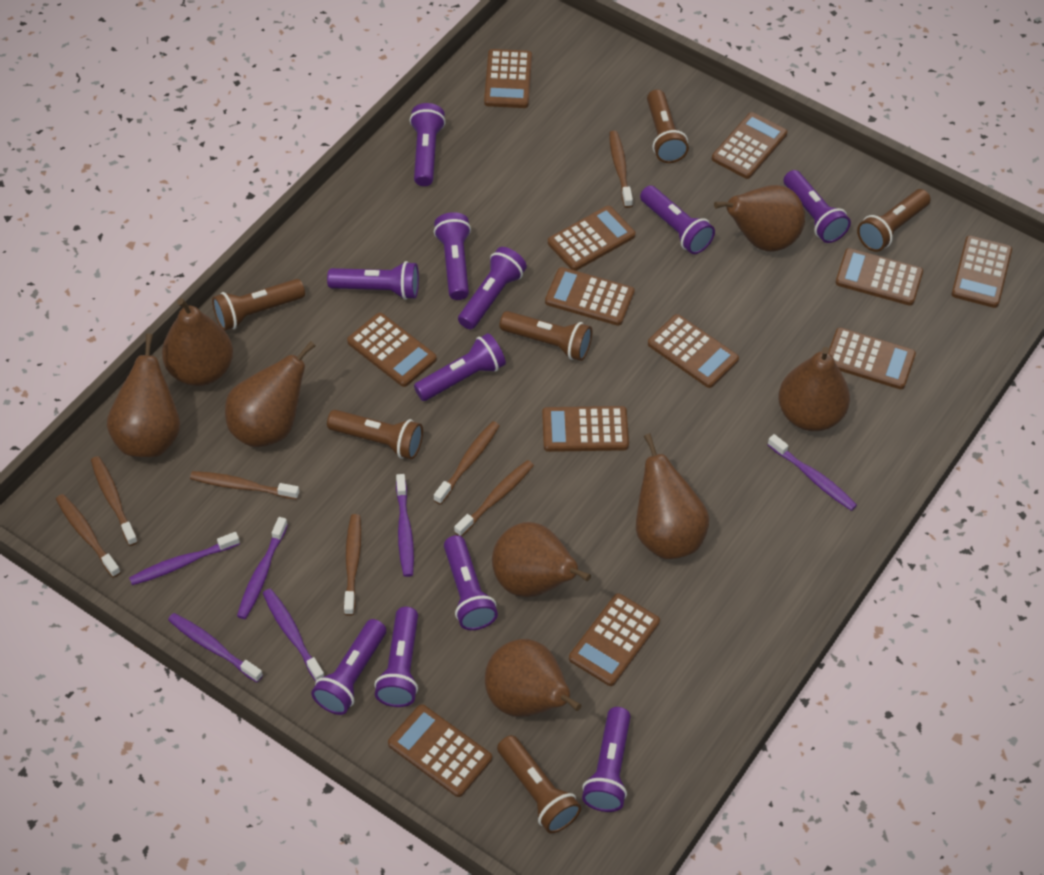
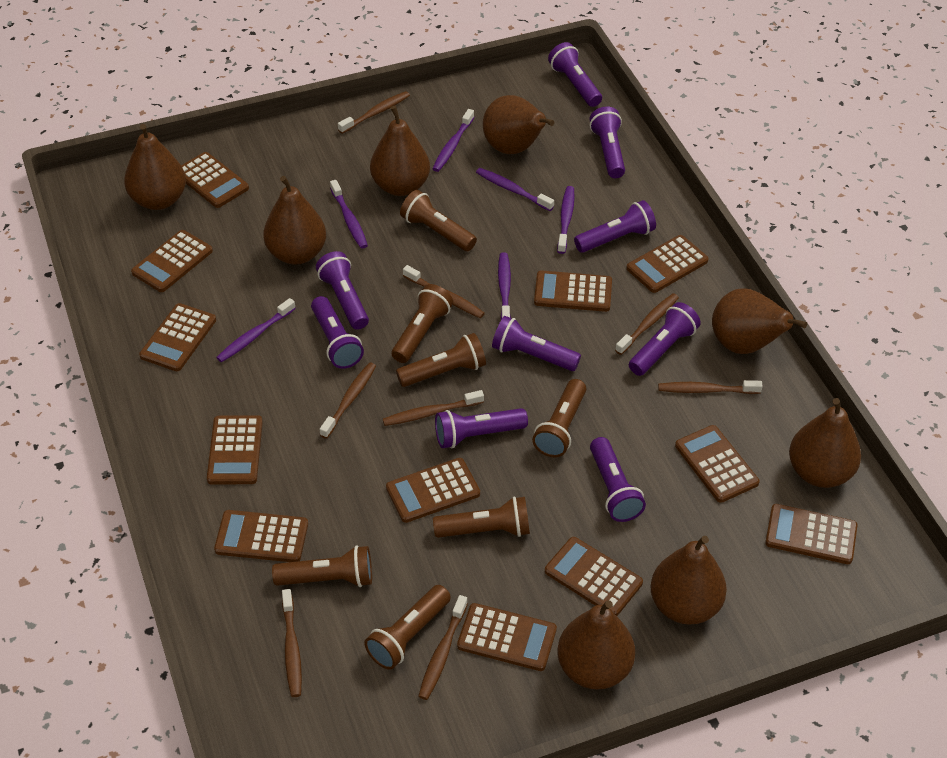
brown flashlight: 6 -> 7
brown toothbrush: 7 -> 8
purple flashlight: 11 -> 9

